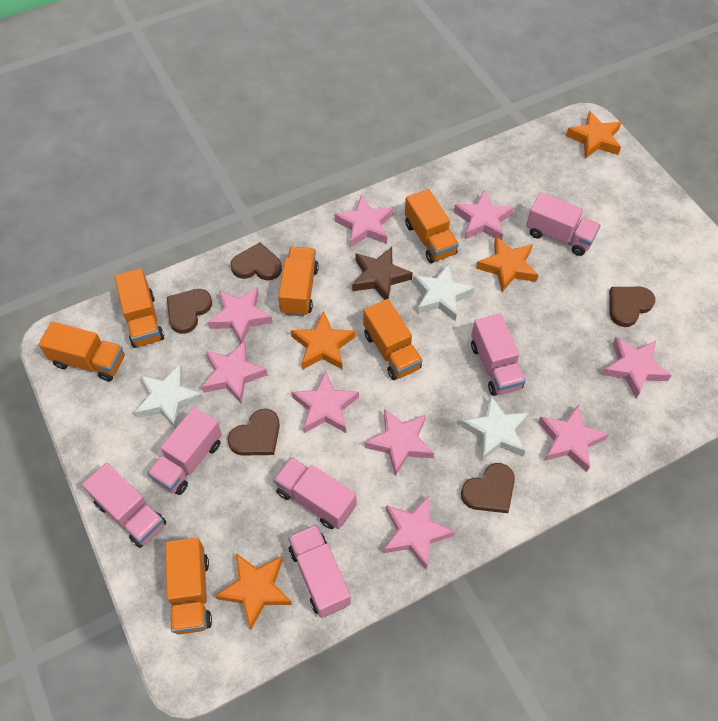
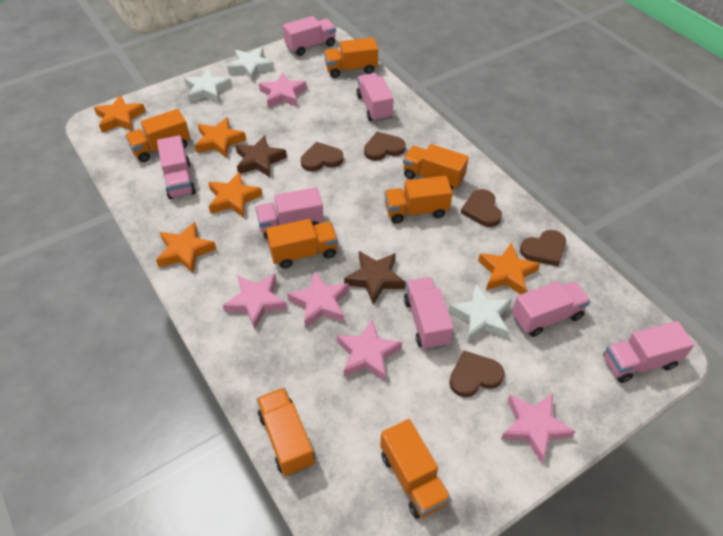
brown star: 1 -> 2
orange star: 4 -> 5
orange truck: 6 -> 7
pink star: 9 -> 5
pink truck: 6 -> 7

